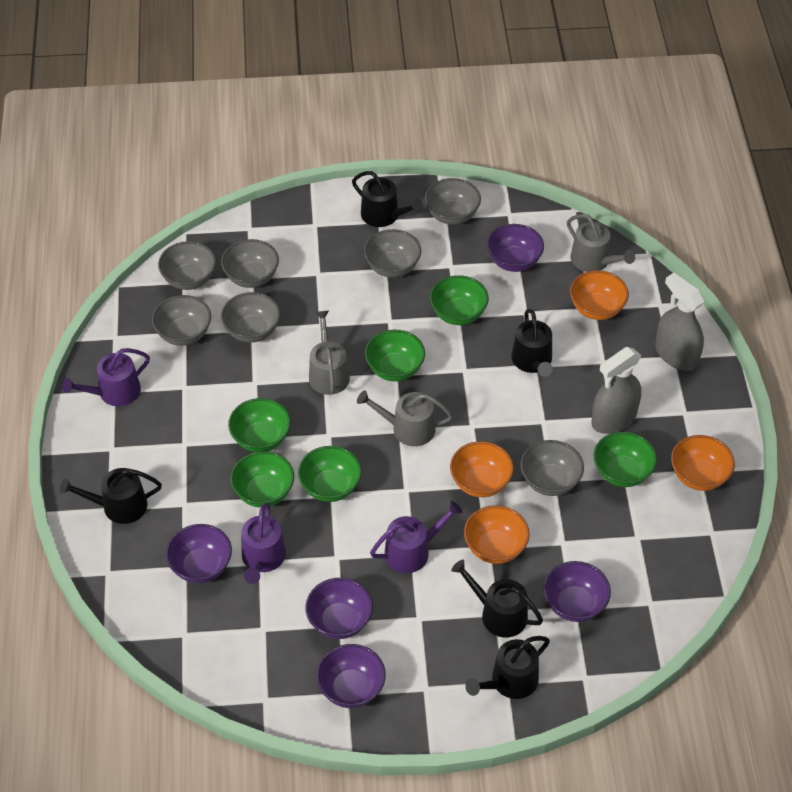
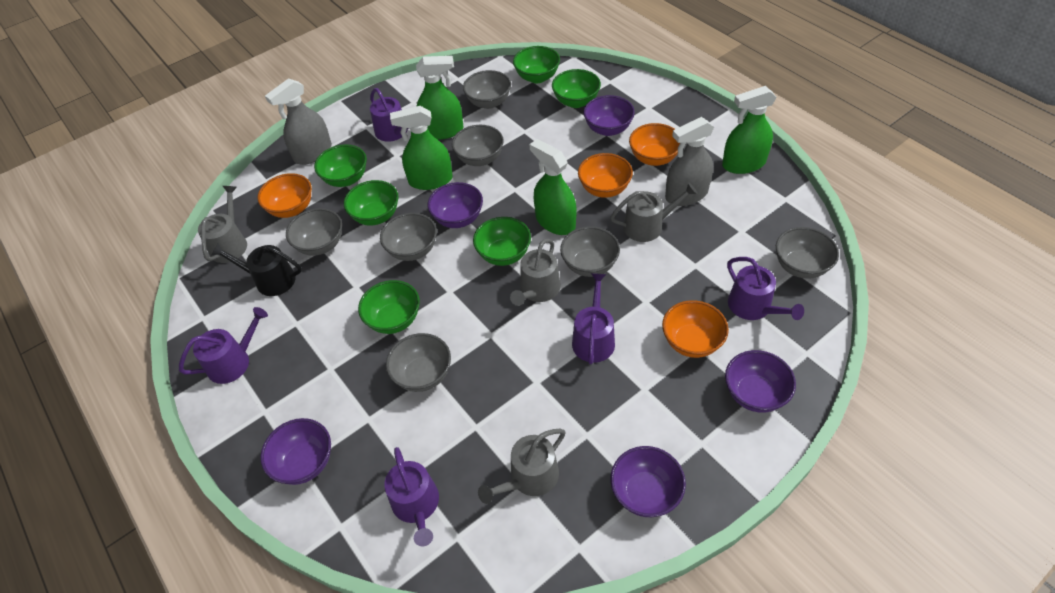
black watering can: 5 -> 1
green spray bottle: 0 -> 4
grey watering can: 3 -> 4
purple watering can: 3 -> 5

